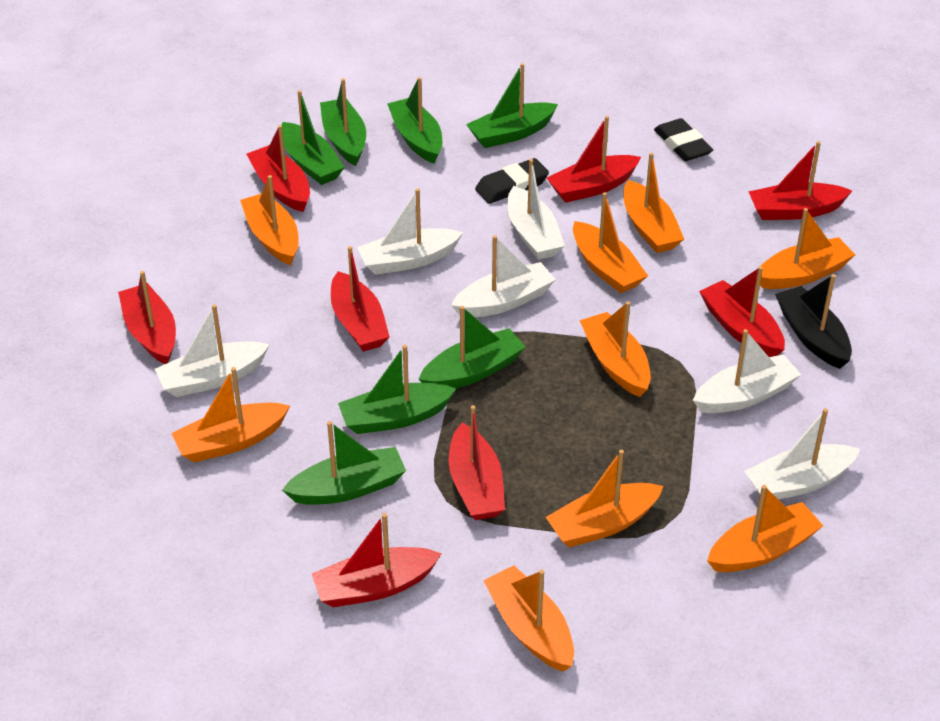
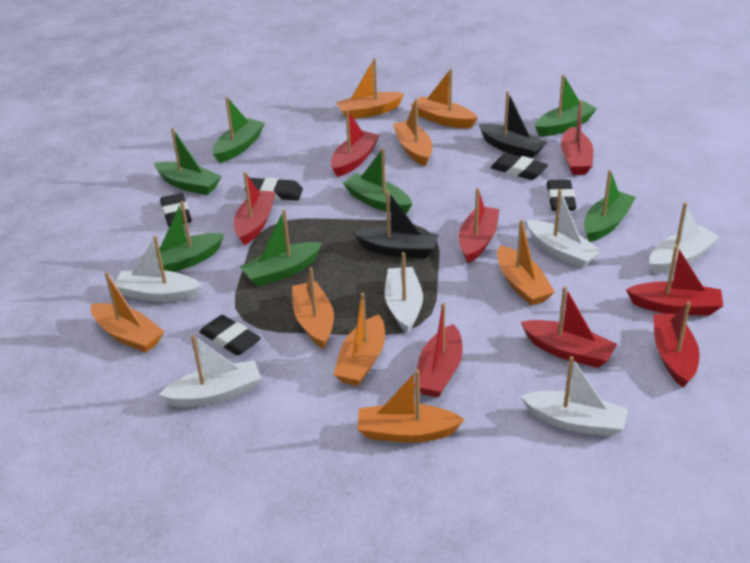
black boat: 1 -> 2
black eraser: 2 -> 5
orange boat: 9 -> 8

